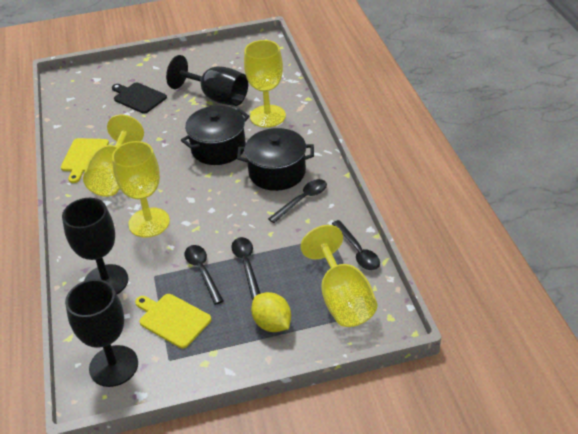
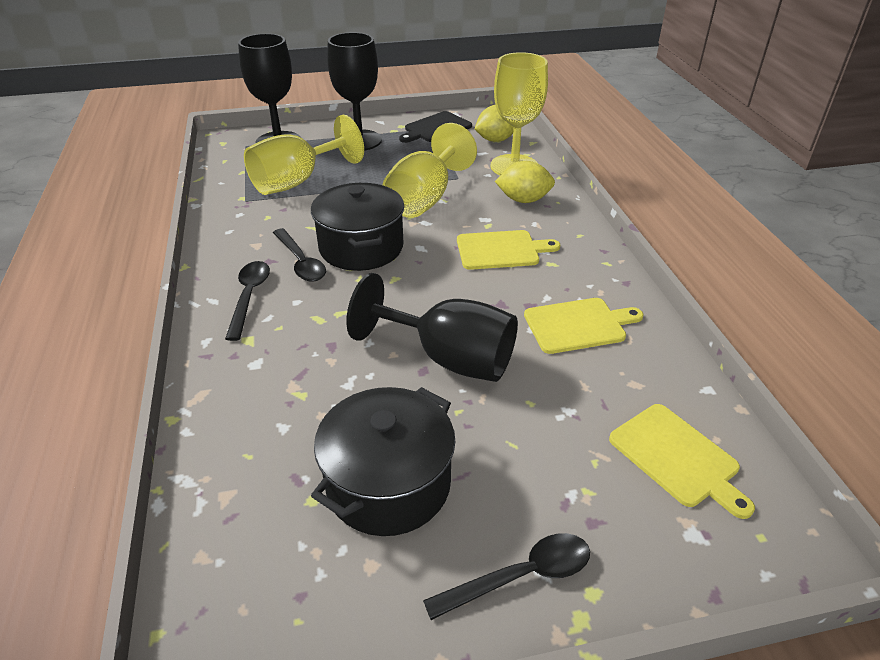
black spoon: 4 -> 3
yellow cutting board: 2 -> 3
yellow goblet: 4 -> 3
yellow lemon: 1 -> 2

